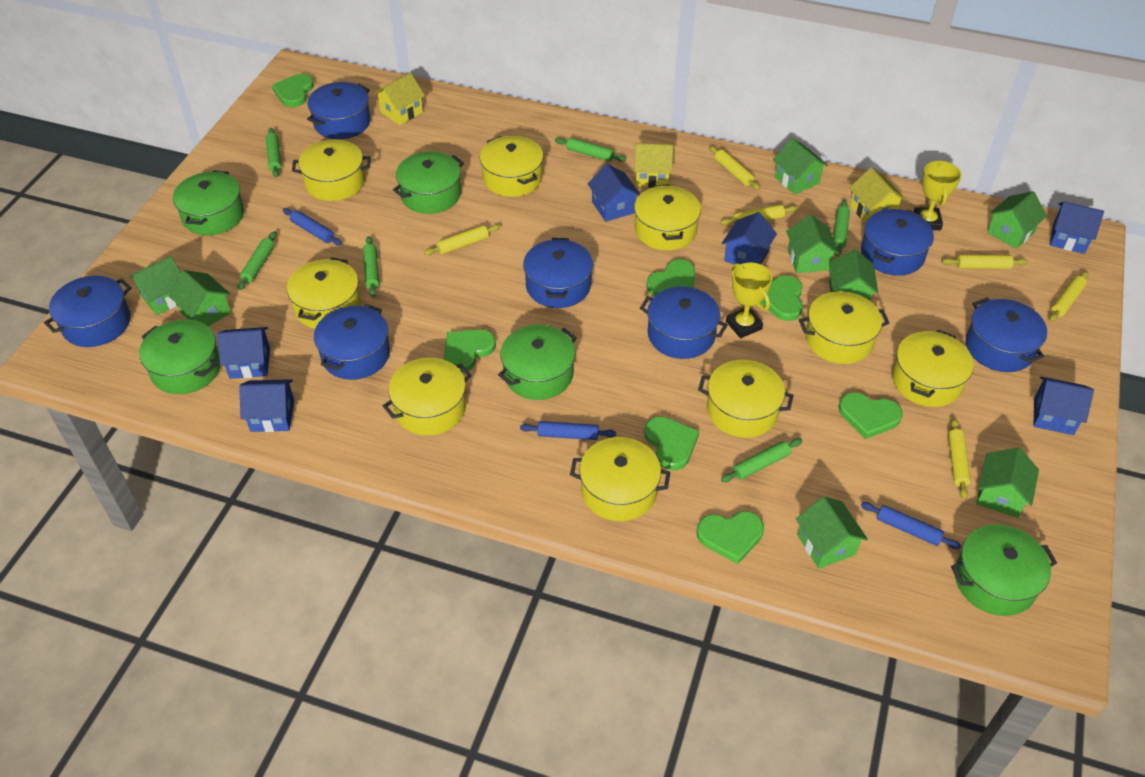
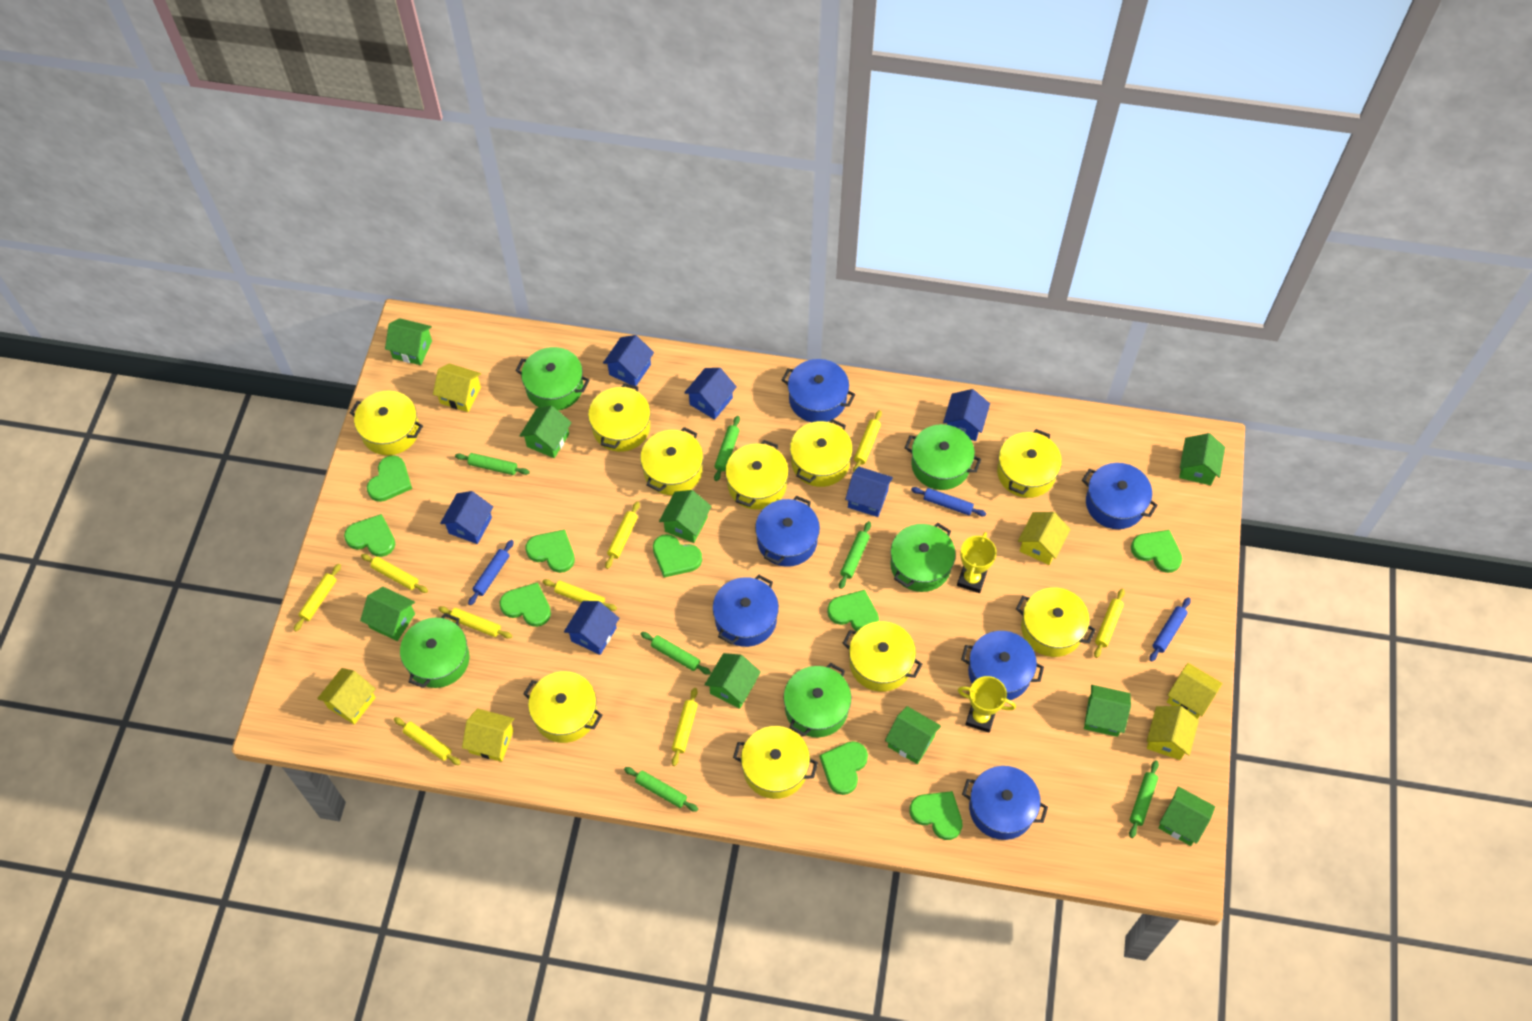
blue pot: 7 -> 6
green heart: 7 -> 9
green house: 8 -> 9
yellow house: 3 -> 6
yellow pot: 9 -> 10
yellow rolling pin: 6 -> 9

